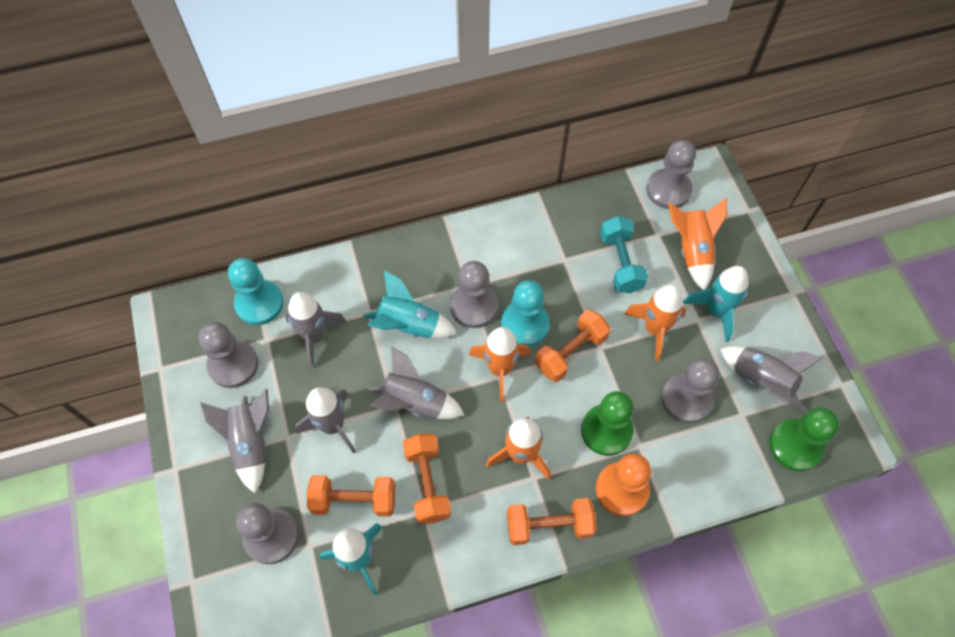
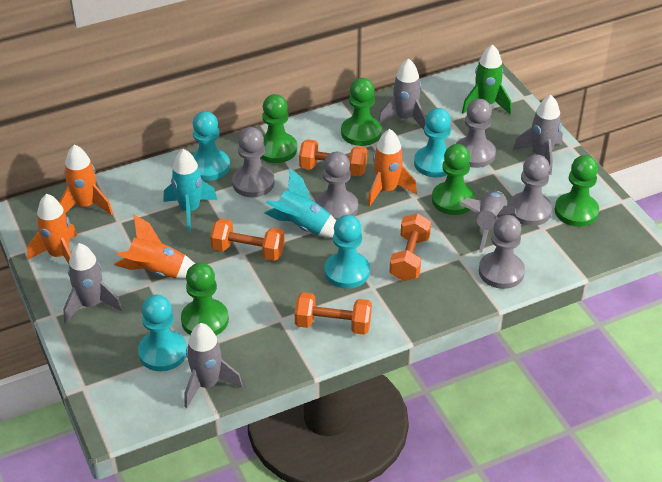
green pawn: 2 -> 5
green rocket: 0 -> 1
orange pawn: 1 -> 0
turquoise dumbbell: 1 -> 0
turquoise pawn: 2 -> 4
turquoise rocket: 3 -> 2

